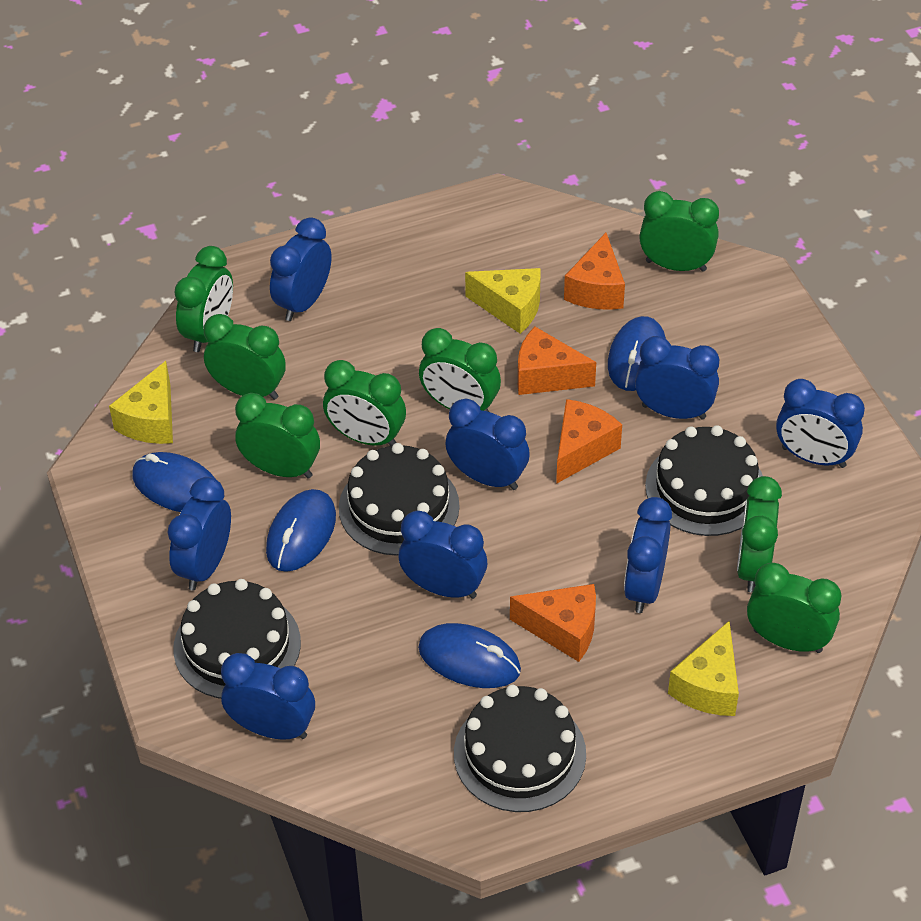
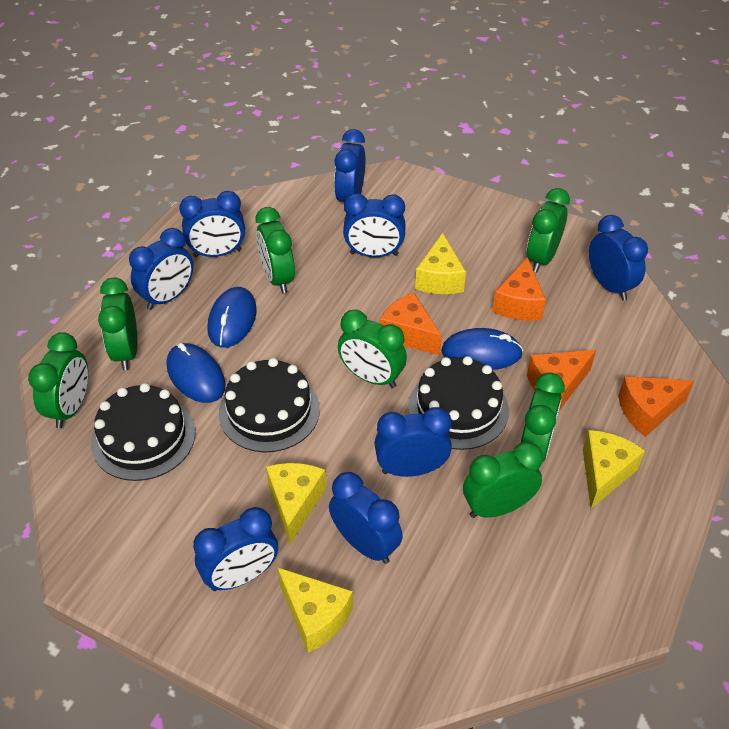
black cake: 4 -> 3
blue mouse: 4 -> 3
green clock: 8 -> 7
yellow cheese: 3 -> 4

